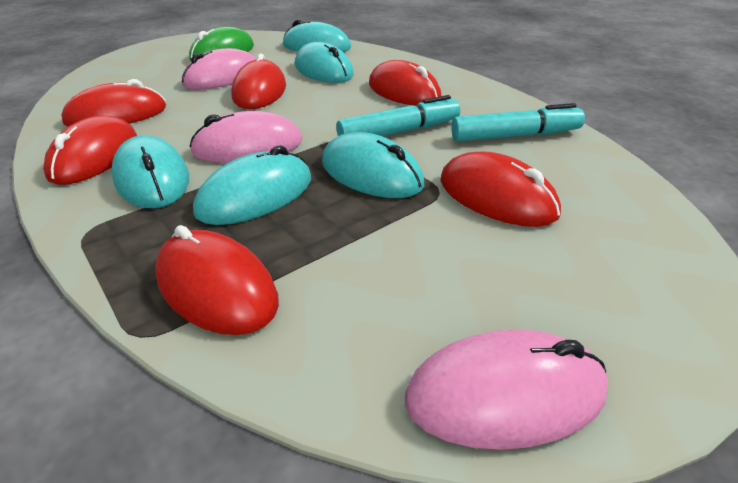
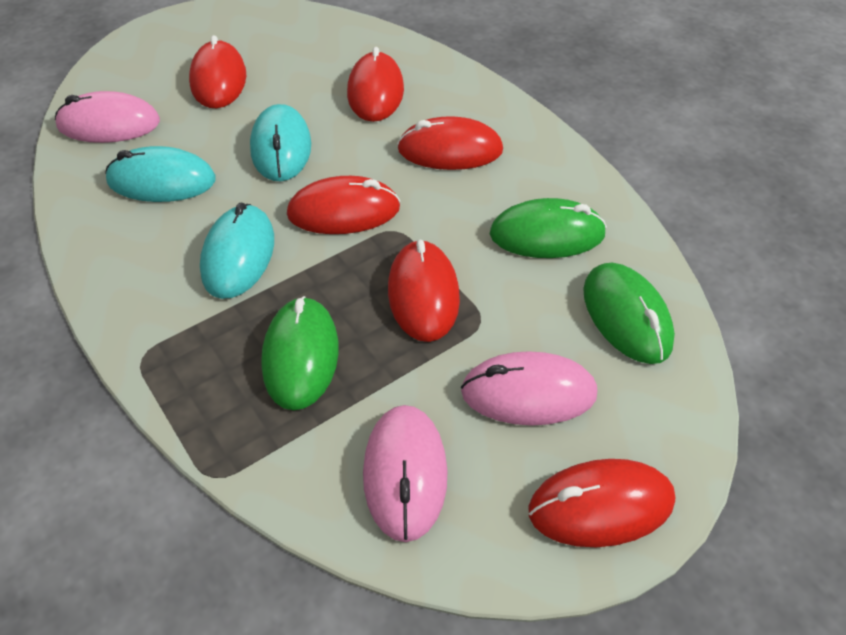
green mouse: 1 -> 3
turquoise marker: 2 -> 0
turquoise mouse: 5 -> 3

